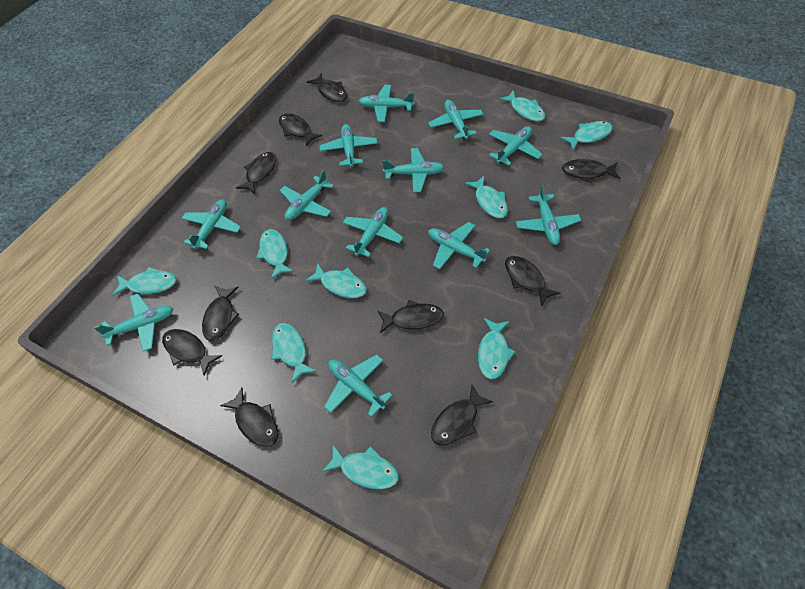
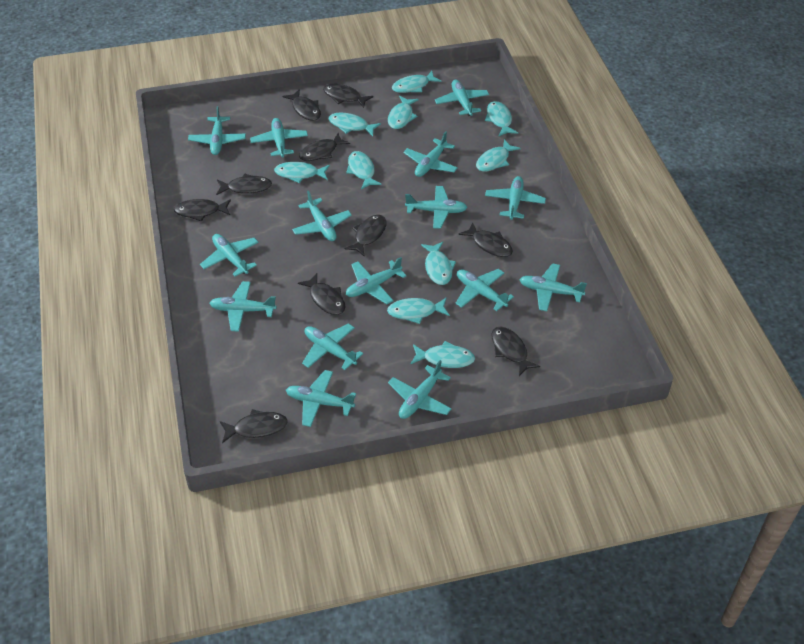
turquoise fish: 9 -> 10
turquoise plane: 12 -> 15

